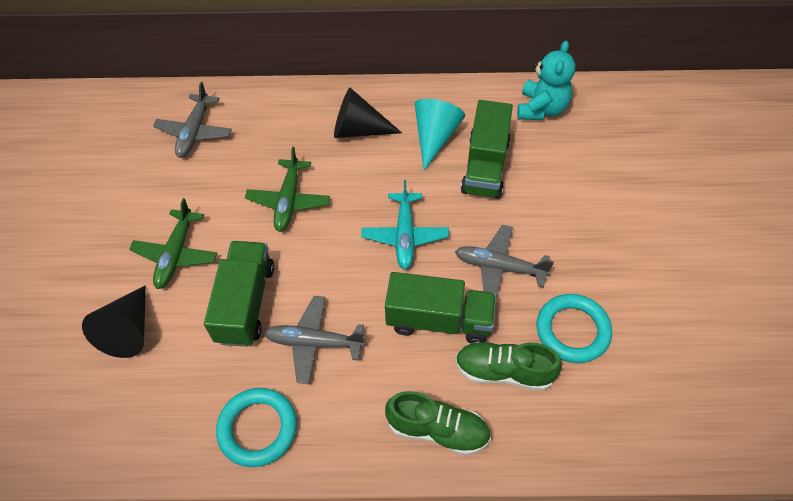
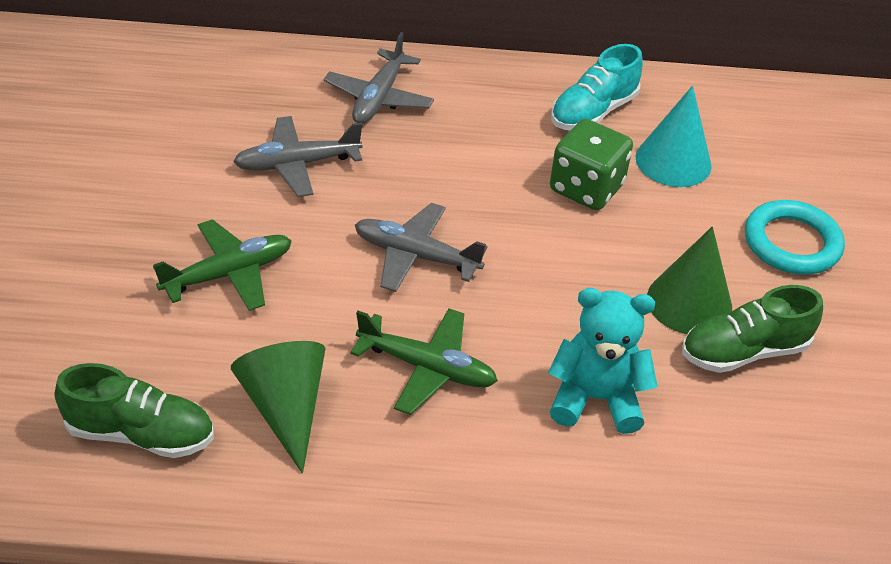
black cone: 2 -> 0
green cone: 0 -> 2
green dice: 0 -> 1
green truck: 3 -> 0
turquoise plane: 1 -> 0
turquoise ring: 2 -> 1
turquoise shoe: 0 -> 1

